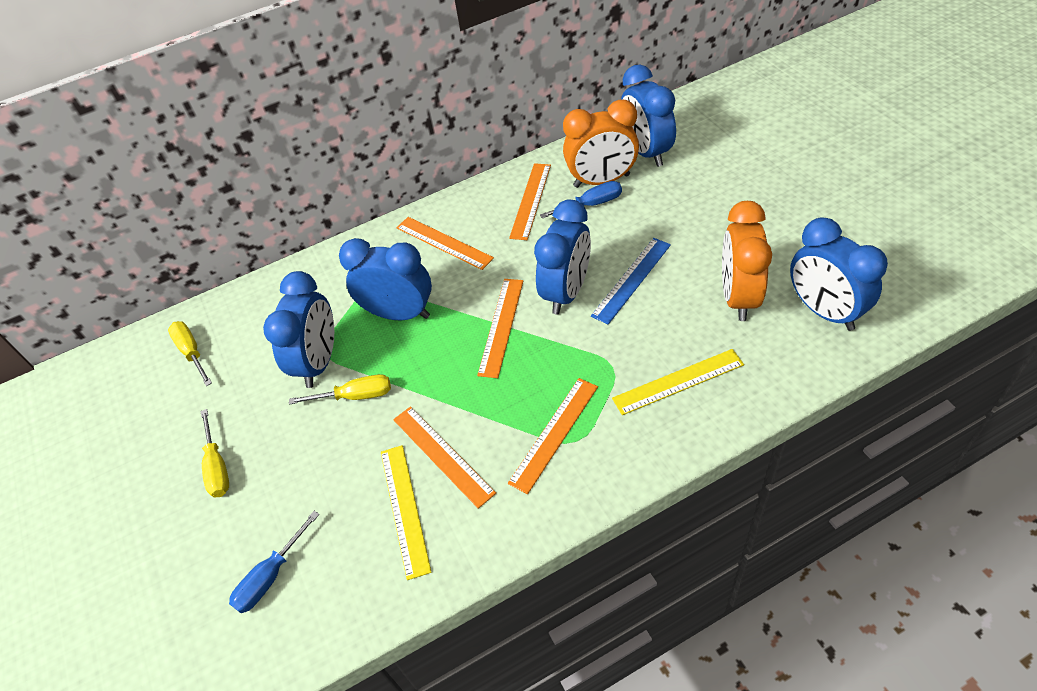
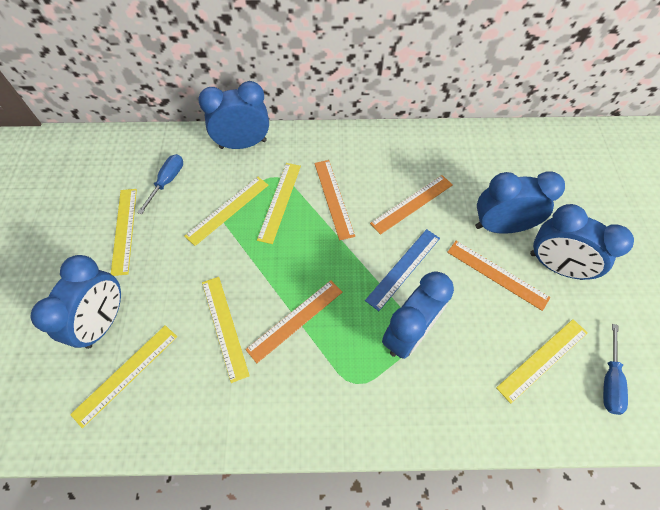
orange clock: 2 -> 0
orange ruler: 5 -> 4
yellow ruler: 2 -> 6
yellow screwdriver: 3 -> 0

